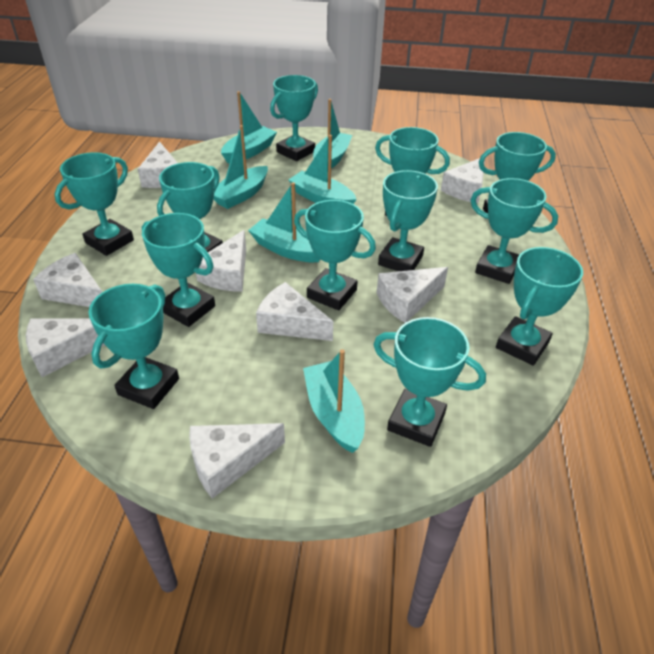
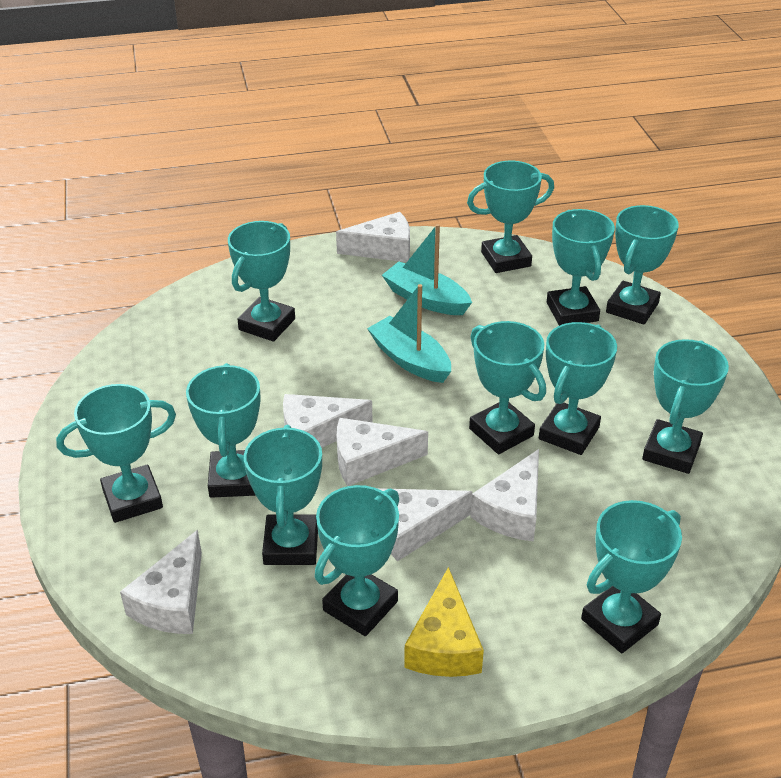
turquoise boat: 6 -> 2
white cheese: 8 -> 6
yellow cheese: 0 -> 1

